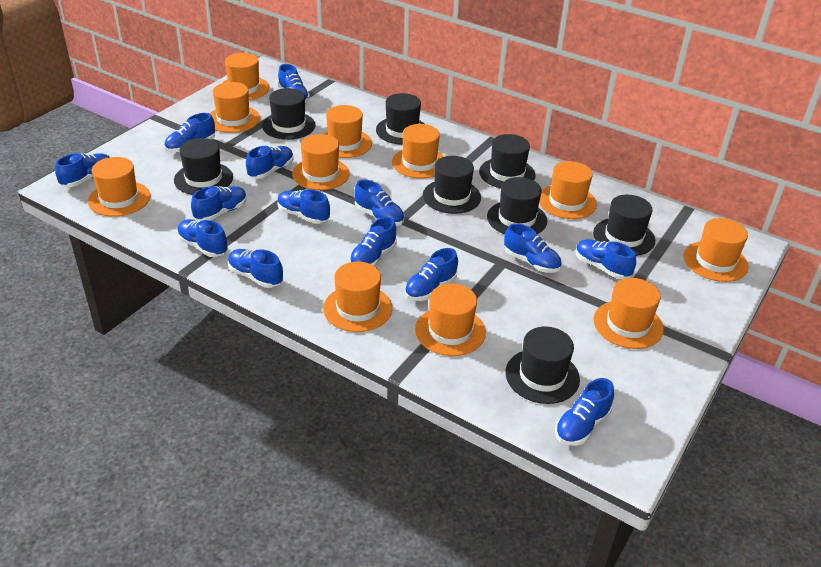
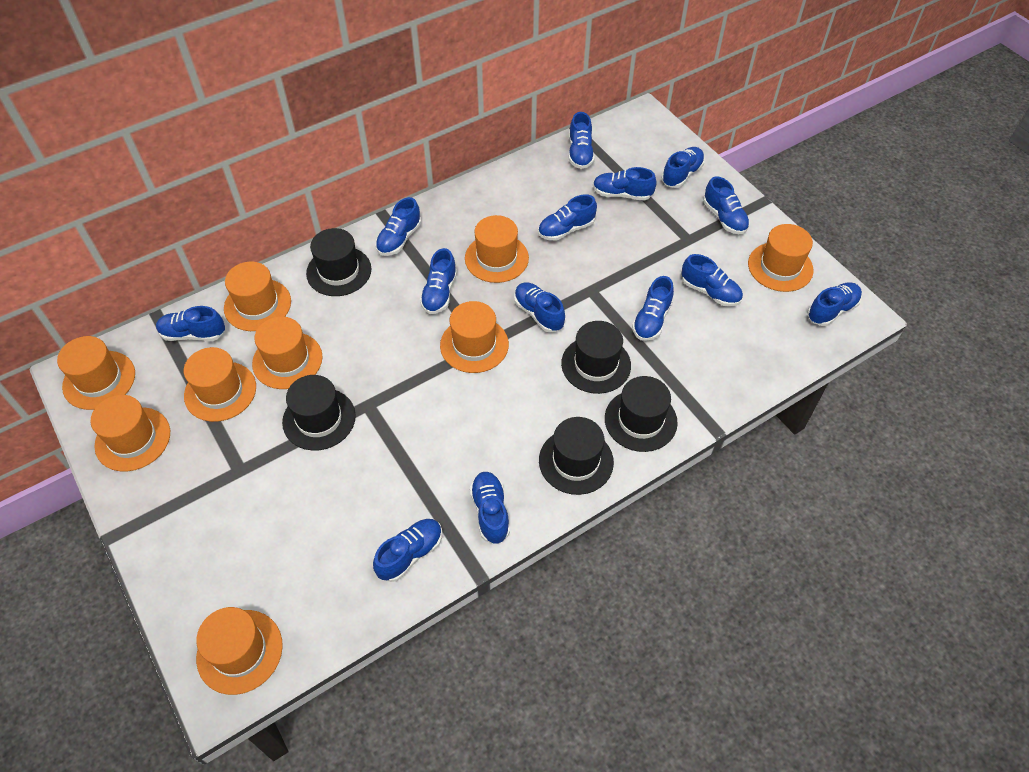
black hat: 8 -> 5
orange hat: 11 -> 9

